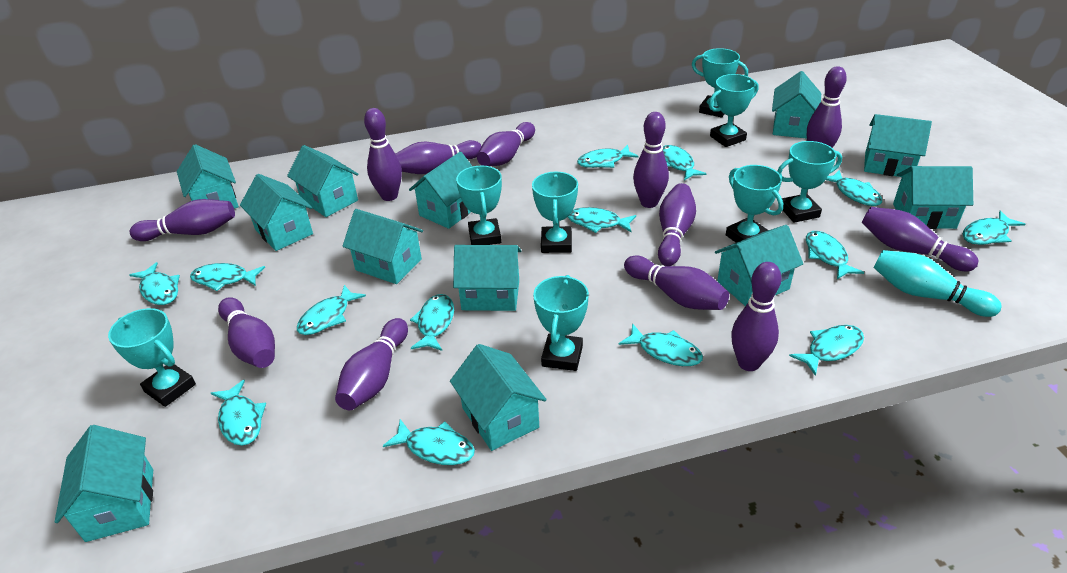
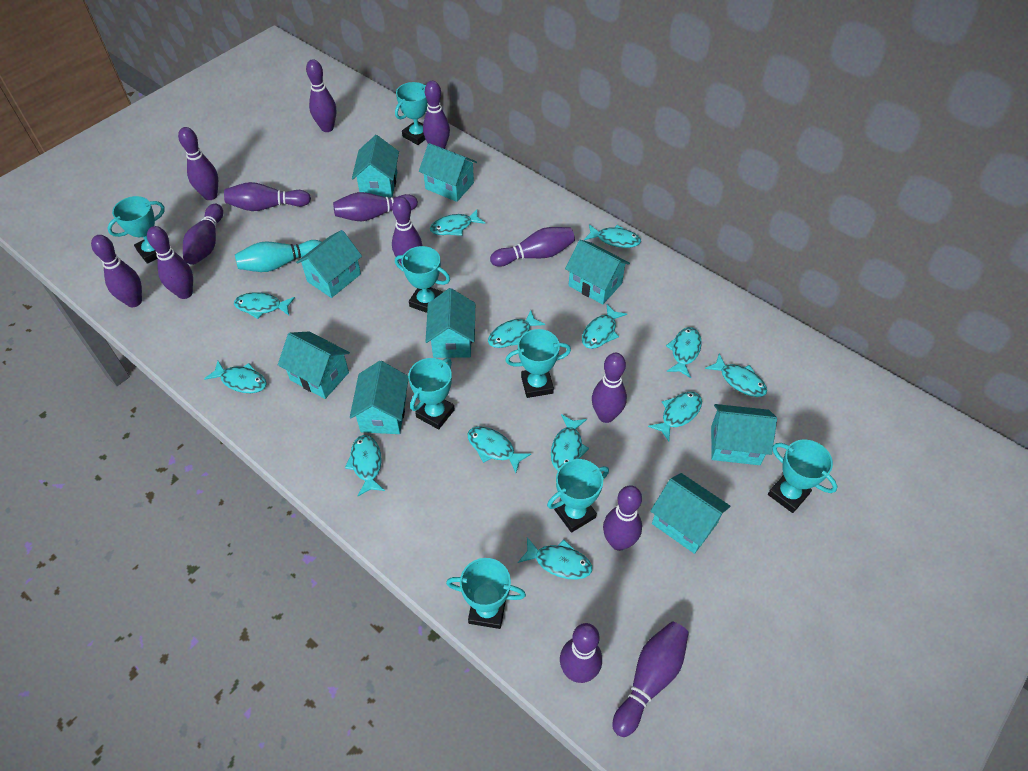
purple bowling pin: 12 -> 14
turquoise fish: 14 -> 13
turquoise house: 12 -> 9

